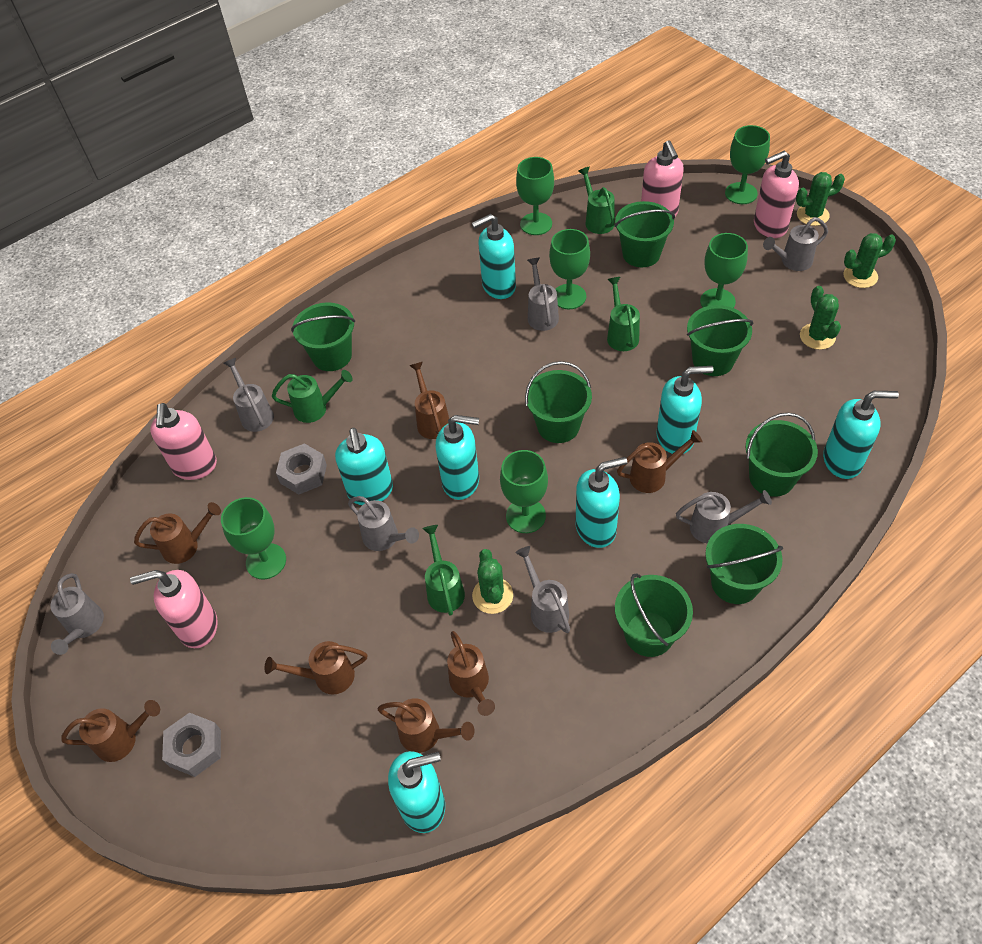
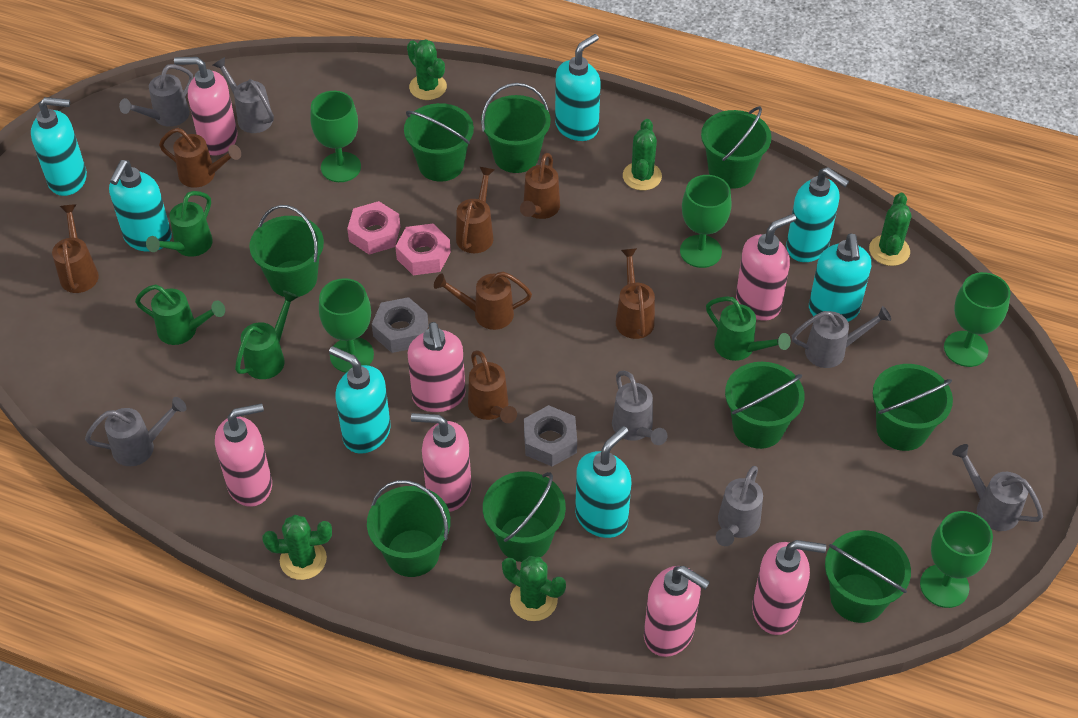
green bucket: 7 -> 9
green cactus: 4 -> 5
green goblet: 6 -> 5
pink nut: 0 -> 2
pink soap dispenser: 4 -> 7

